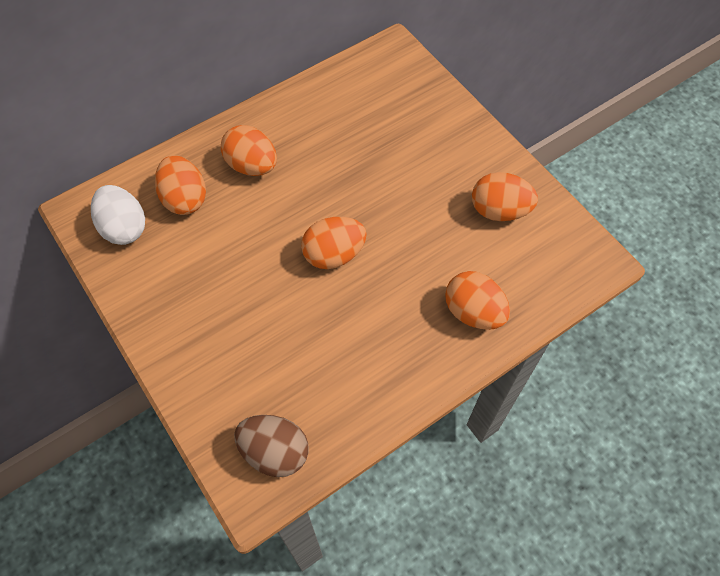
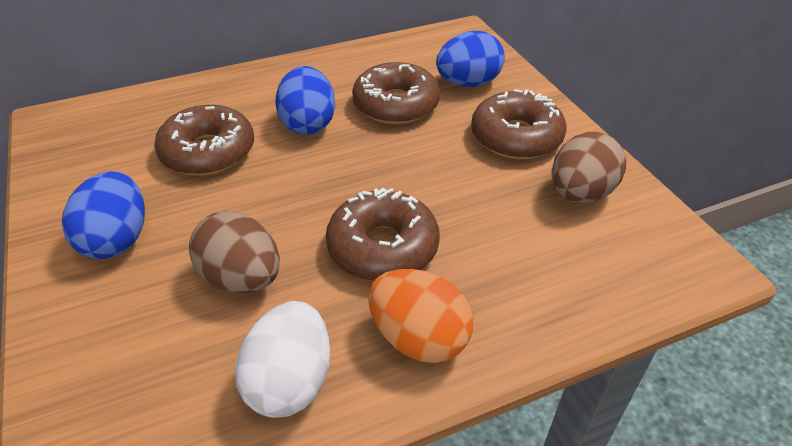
blue egg: 0 -> 3
brown donut: 0 -> 4
brown egg: 1 -> 2
orange egg: 5 -> 1

